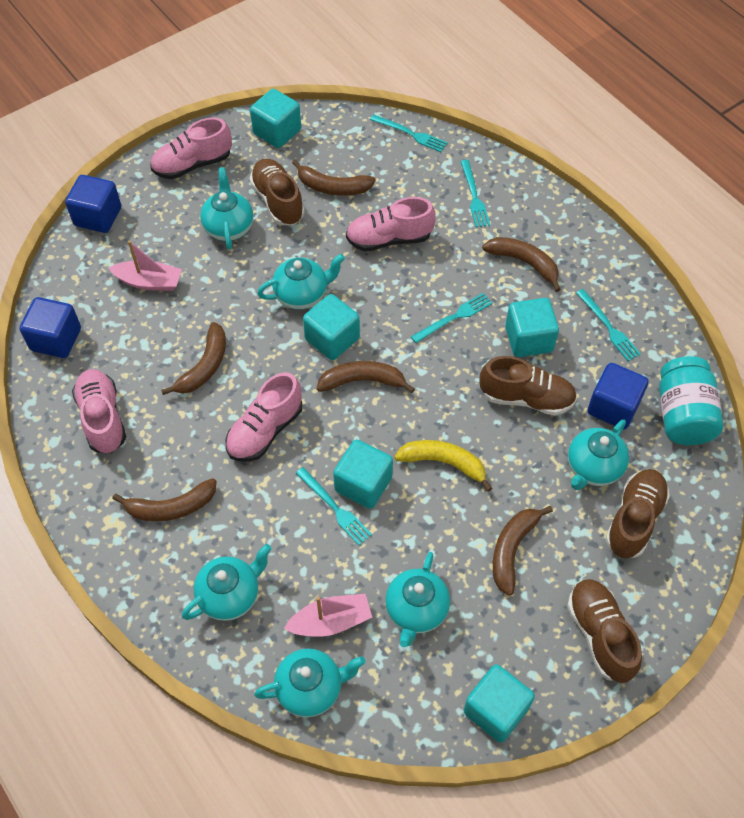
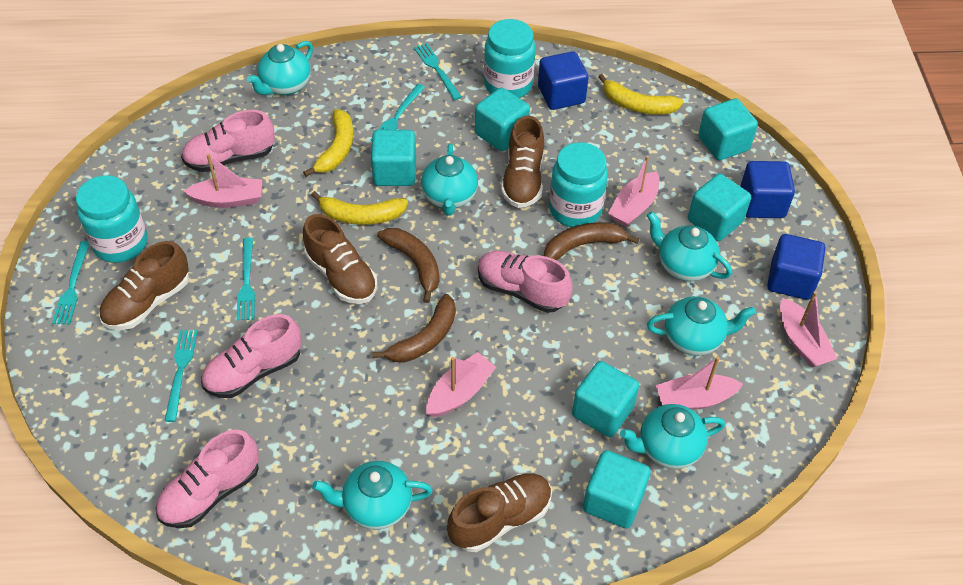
brown banana: 6 -> 3
pink boat: 2 -> 5
turquoise cube: 5 -> 6
turquoise jar: 1 -> 3
yellow banana: 1 -> 3

